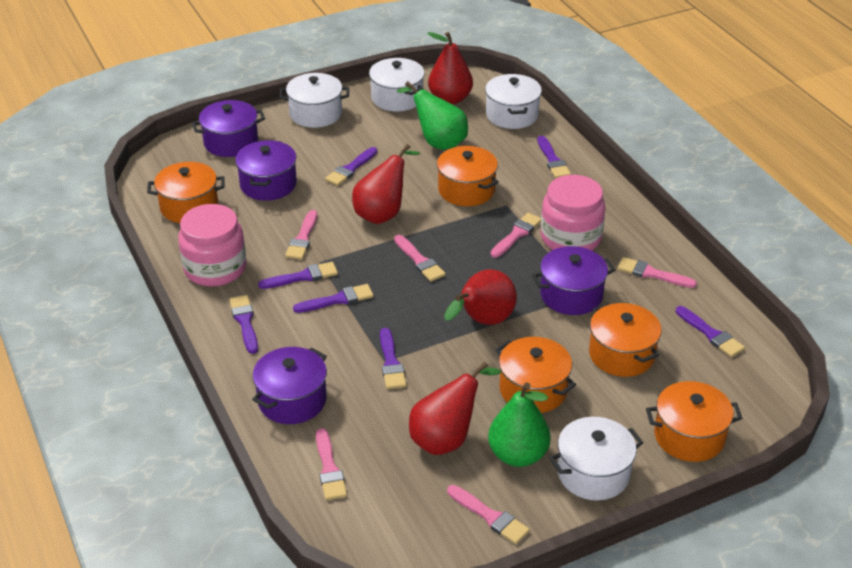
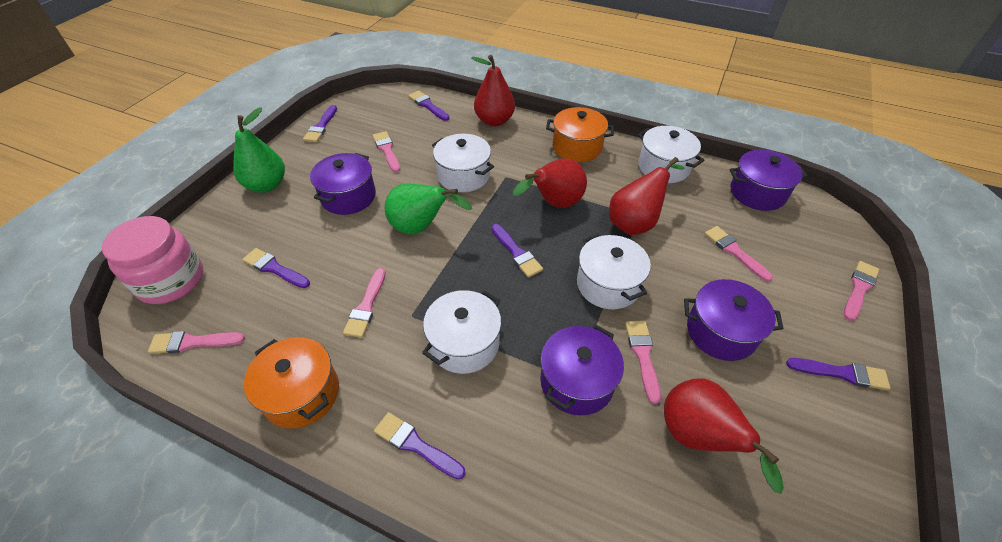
orange pot: 5 -> 2
pink jar: 2 -> 1
purple brush: 7 -> 6

